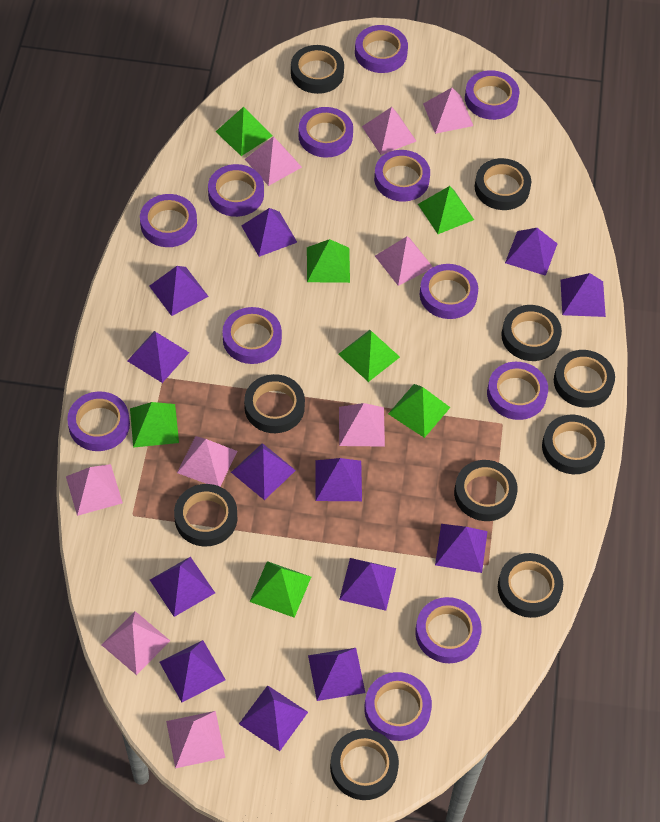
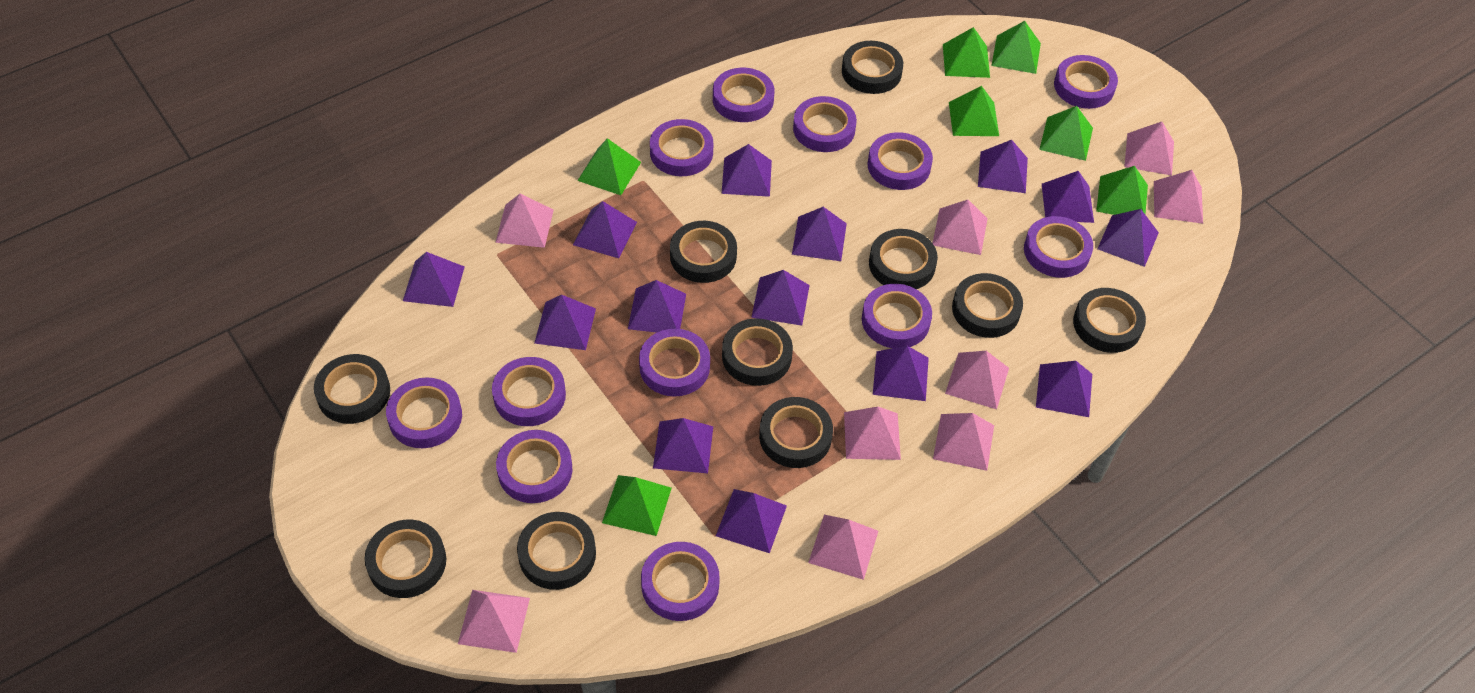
purple pyramid: 13 -> 14

